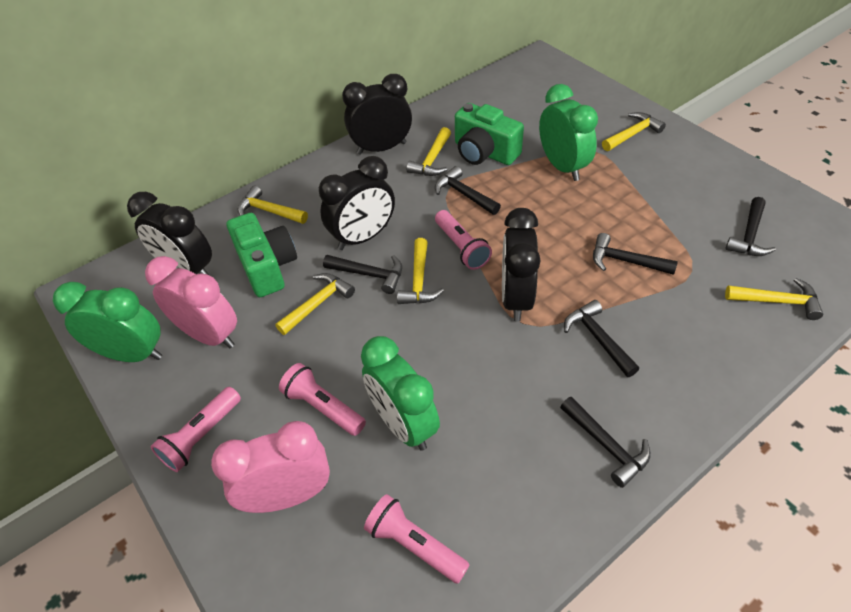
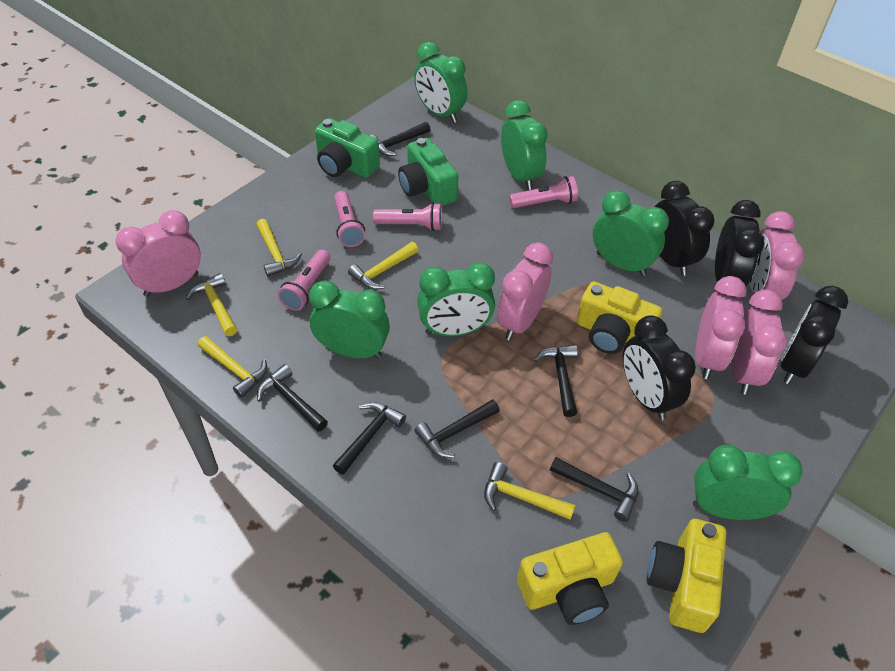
green clock: 3 -> 6
pink clock: 2 -> 5
yellow camera: 0 -> 3
yellow hammer: 6 -> 5

